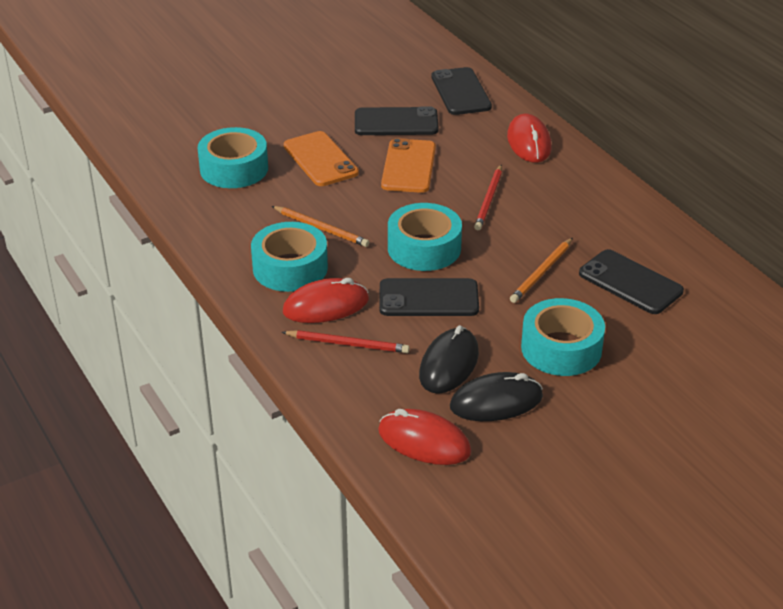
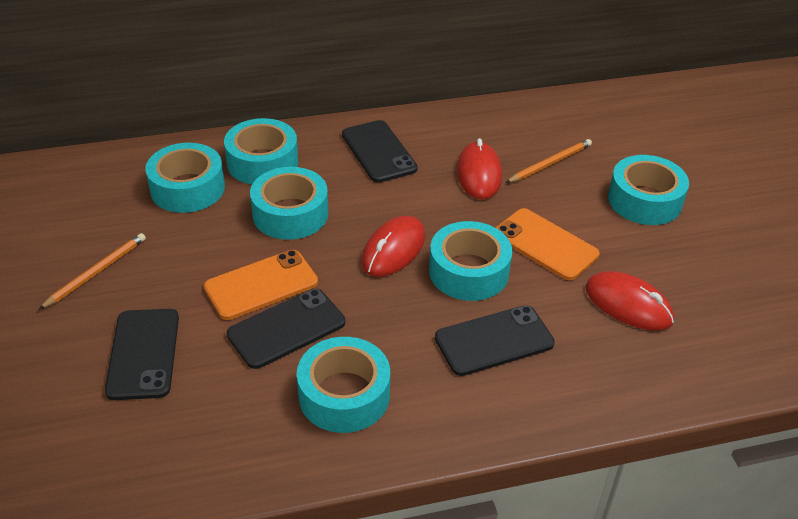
black mouse: 2 -> 0
red pencil: 2 -> 0
turquoise tape: 4 -> 6

